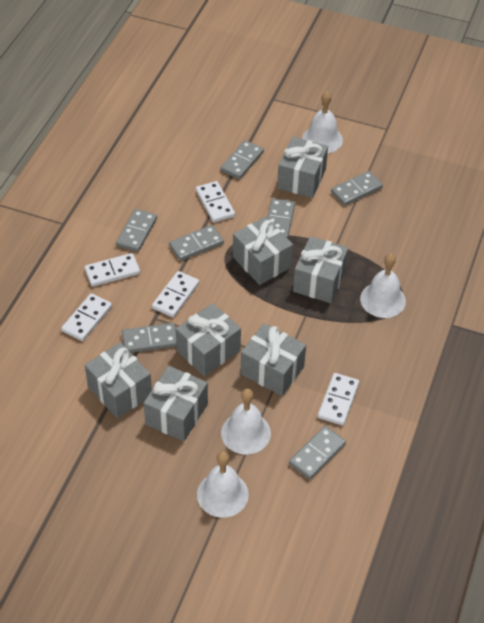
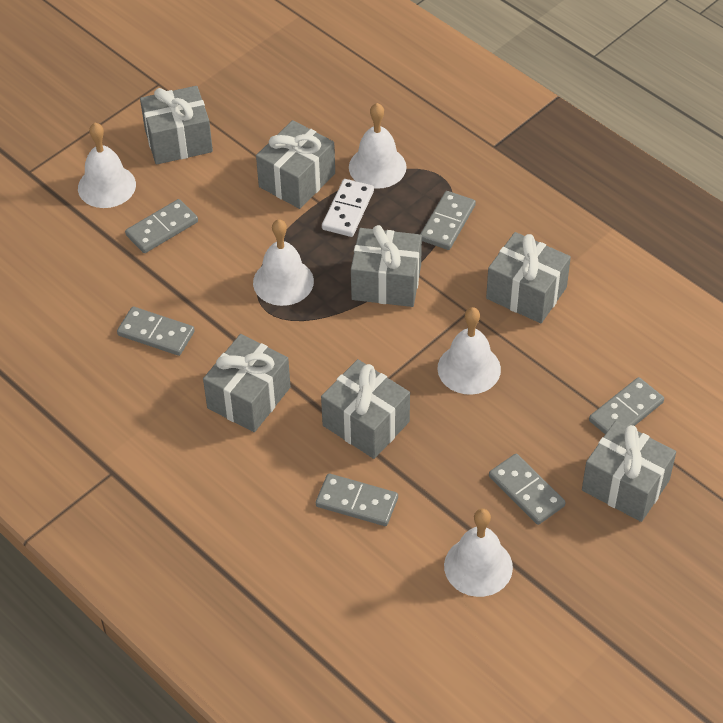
grey domino: 7 -> 6
white bell: 4 -> 5
white domino: 5 -> 1

